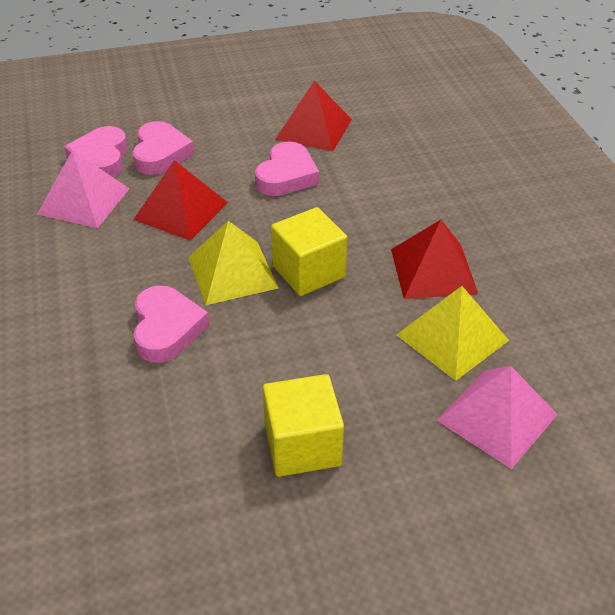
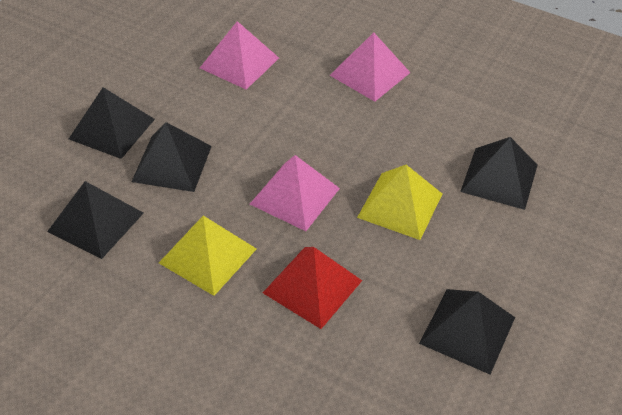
black pyramid: 0 -> 5
pink heart: 4 -> 0
pink pyramid: 2 -> 3
red pyramid: 3 -> 1
yellow cube: 2 -> 0

